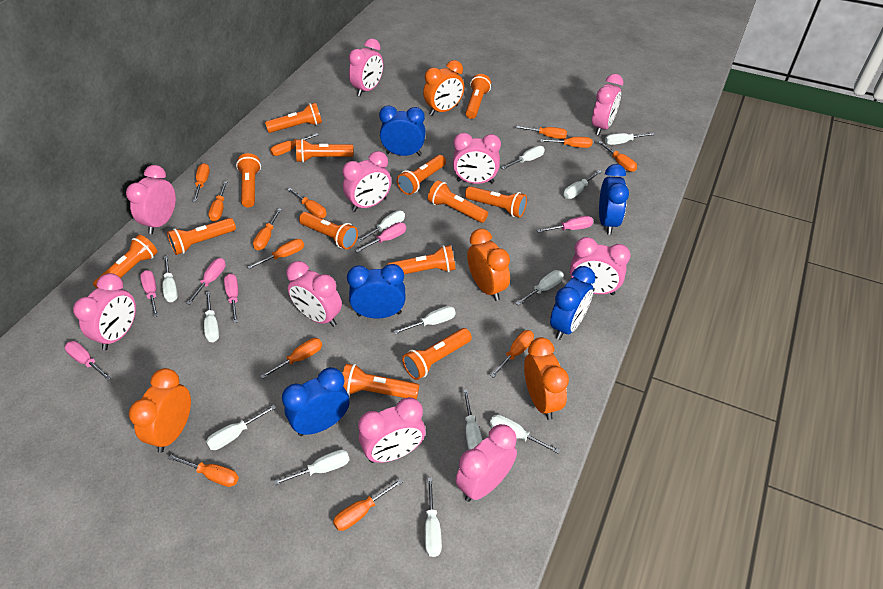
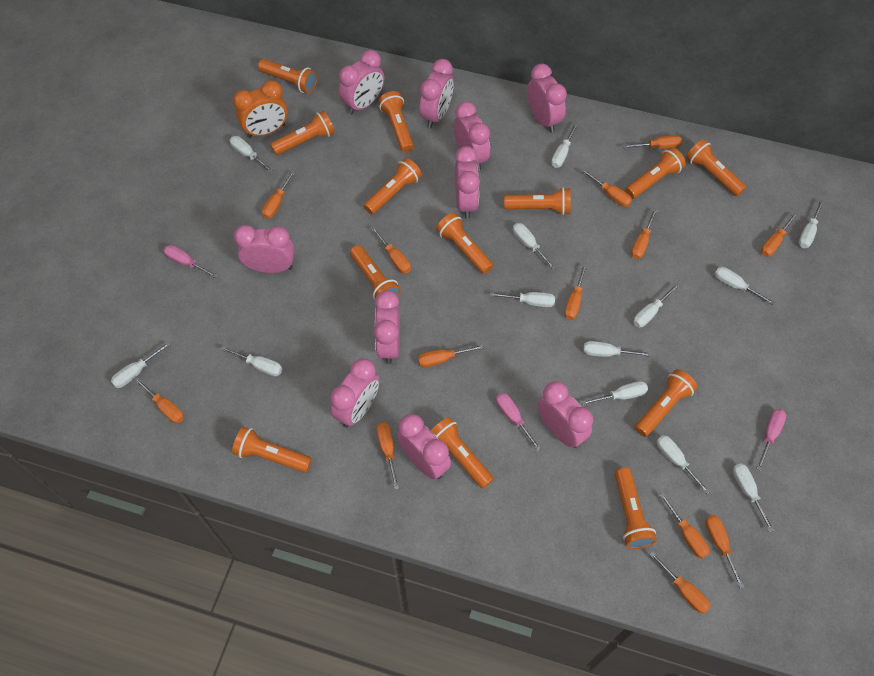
blue clock: 5 -> 0
orange clock: 4 -> 1
pink screwdriver: 6 -> 3

